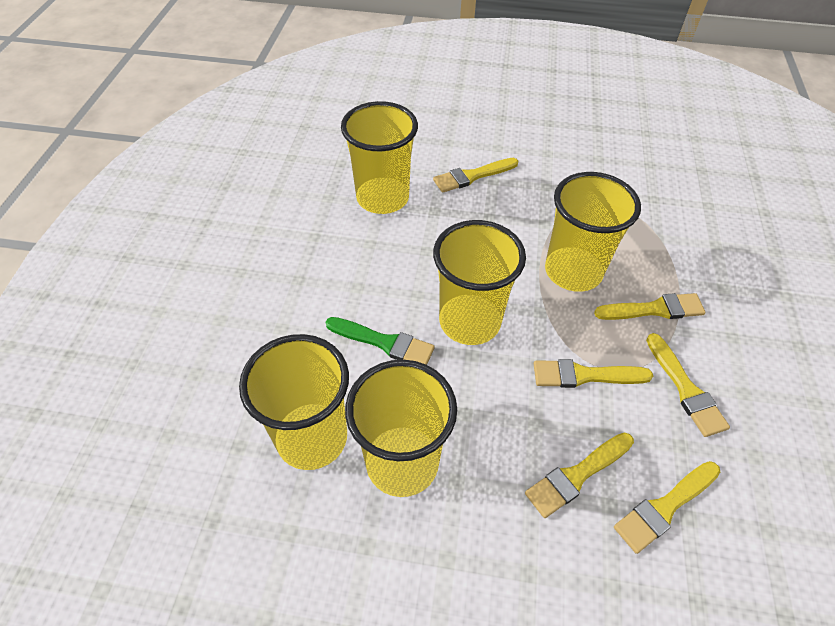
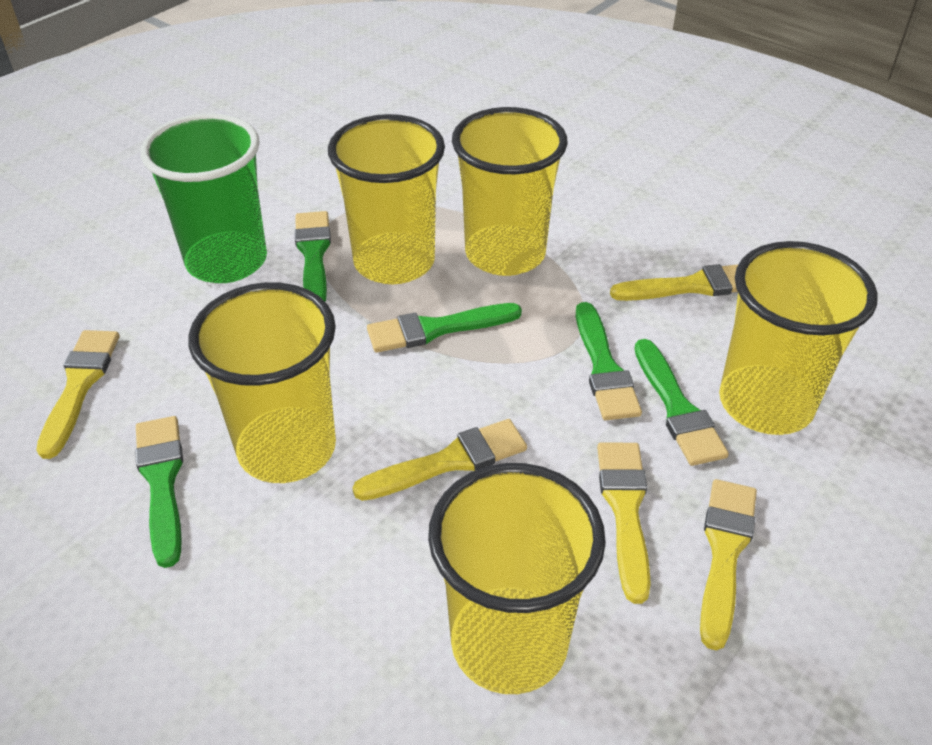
green brush: 1 -> 5
green cup: 0 -> 1
yellow brush: 6 -> 5

